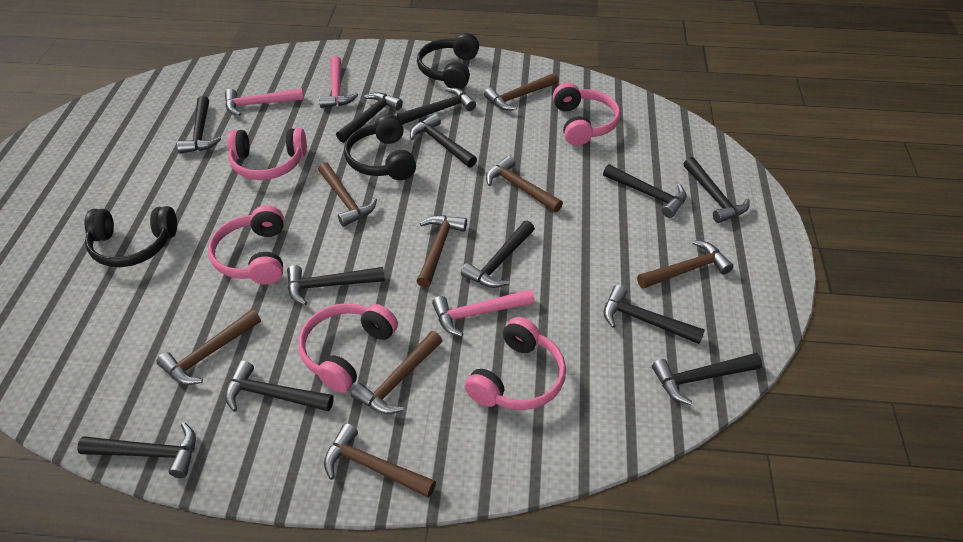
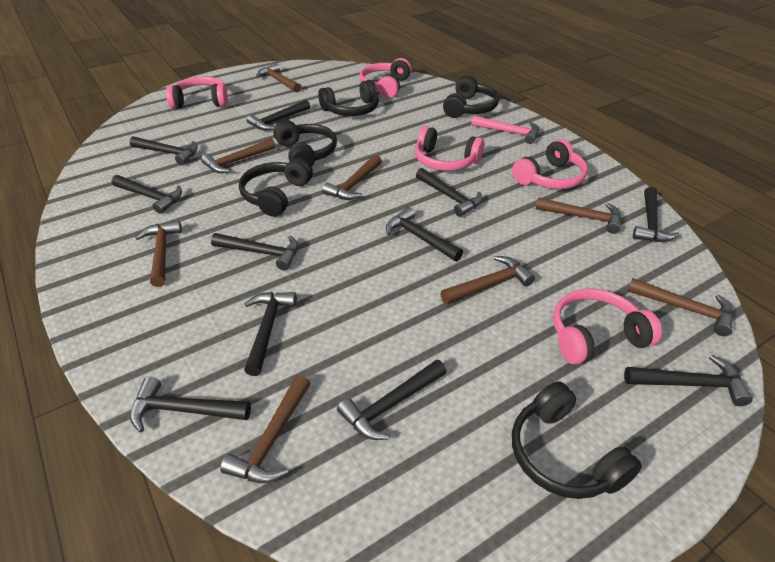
black hammer: 12 -> 11
black headphones: 3 -> 5
pink hammer: 3 -> 1

